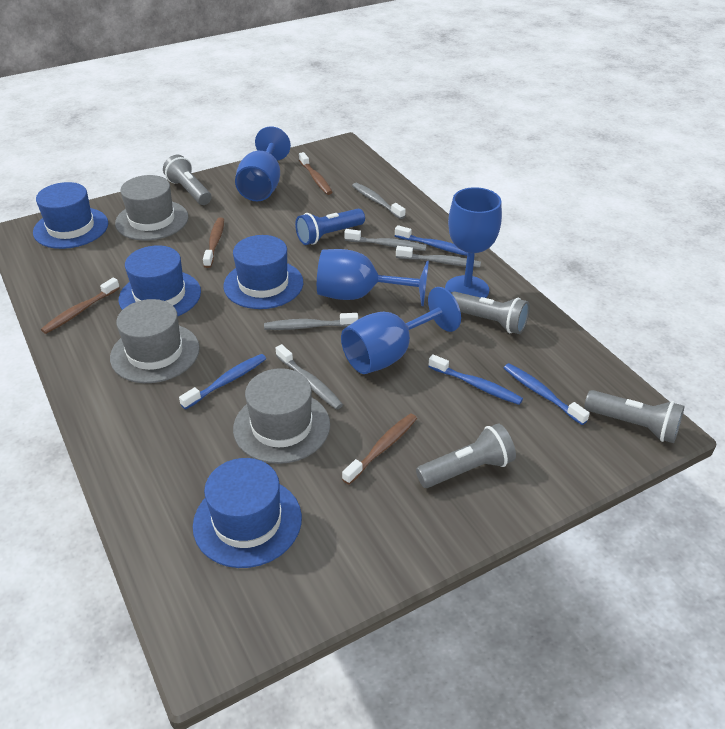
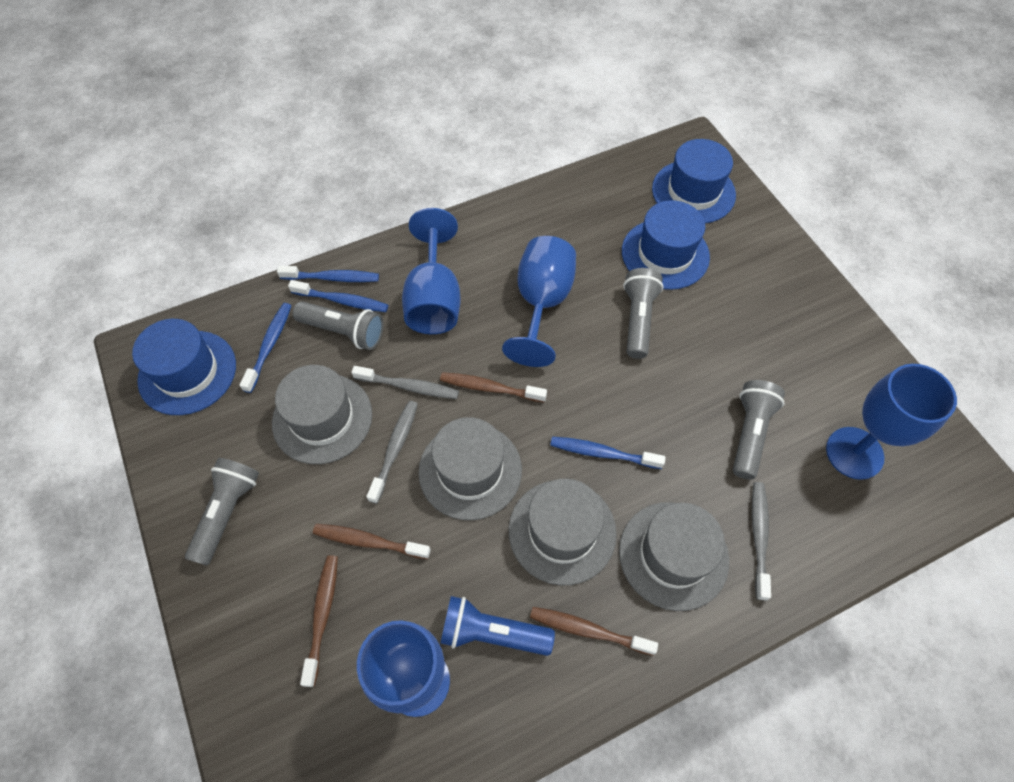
blue hat: 4 -> 3
grey hat: 3 -> 4
grey toothbrush: 5 -> 3

